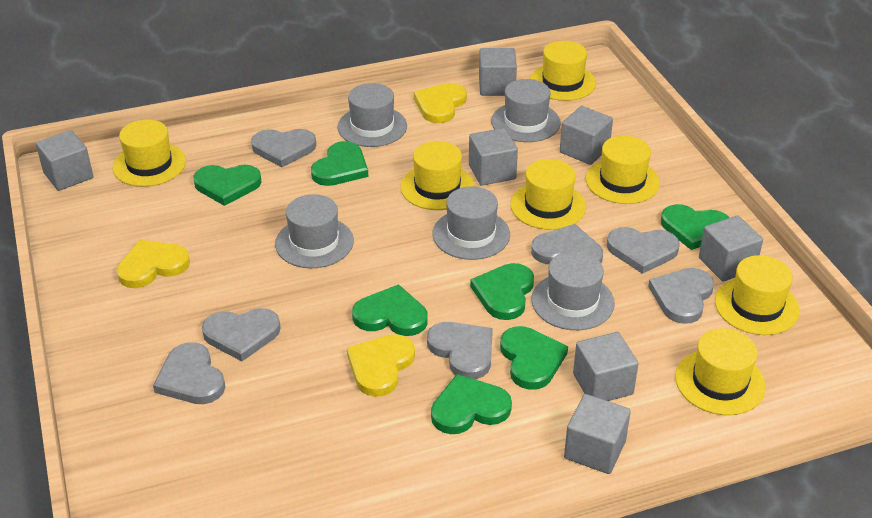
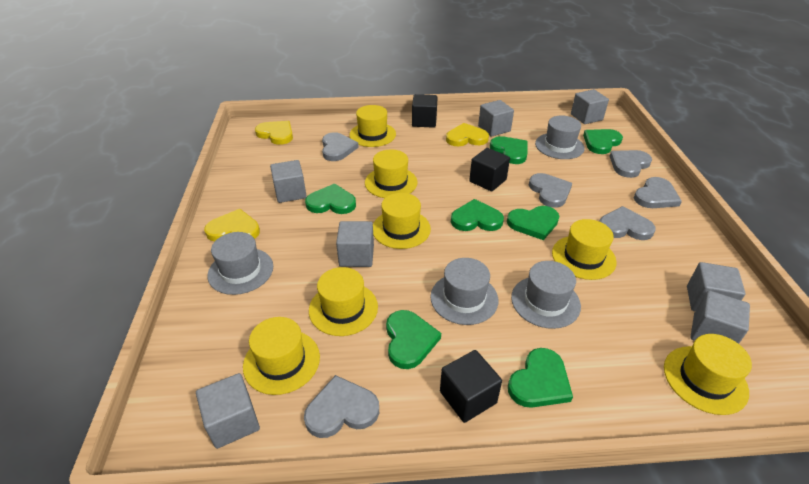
black cube: 0 -> 3
grey hat: 5 -> 4
grey heart: 7 -> 6

